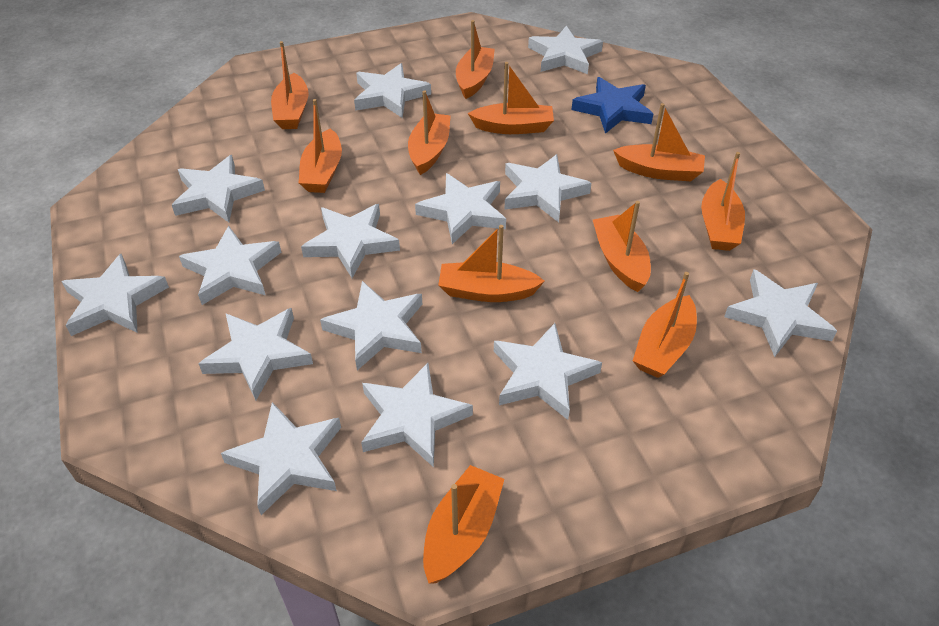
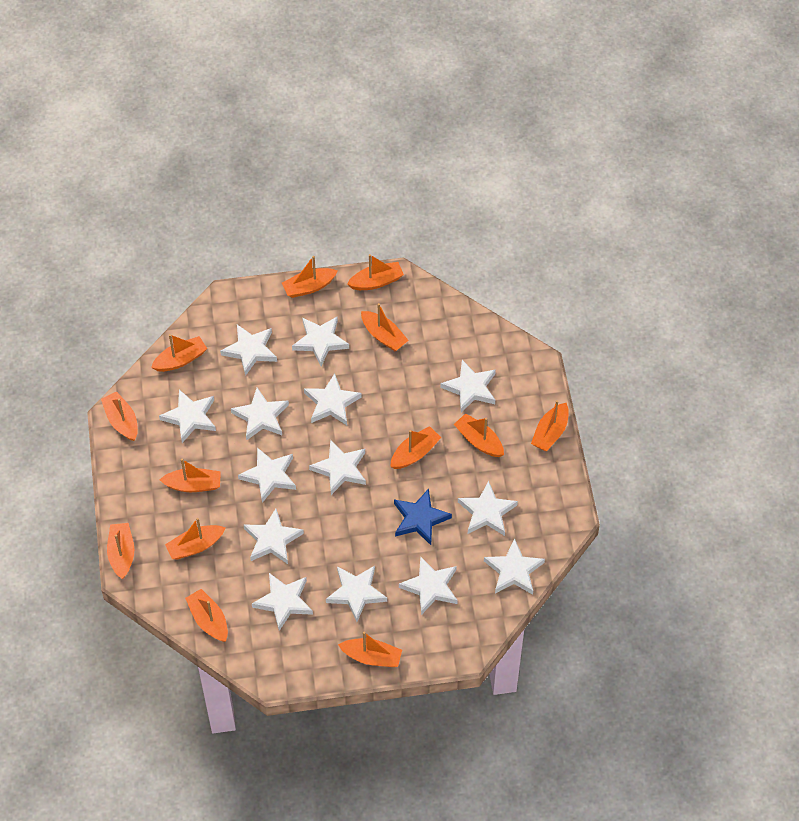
orange boat: 11 -> 13

